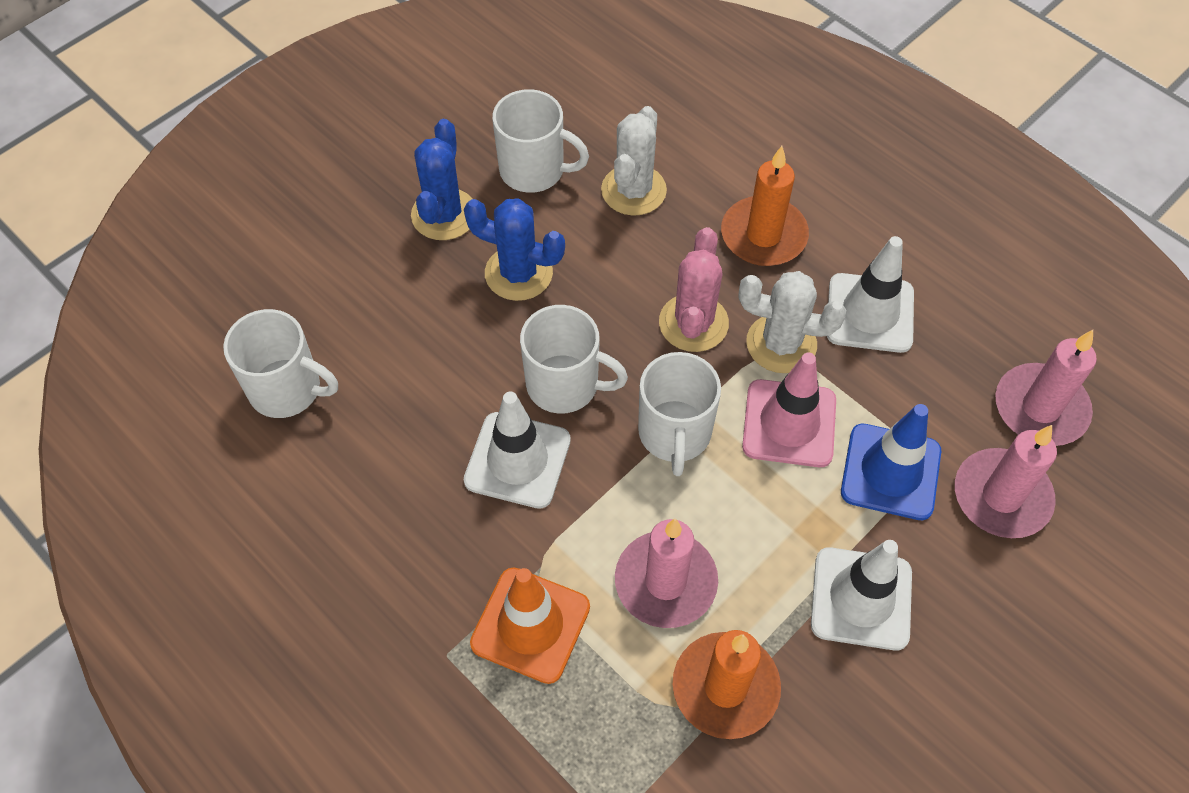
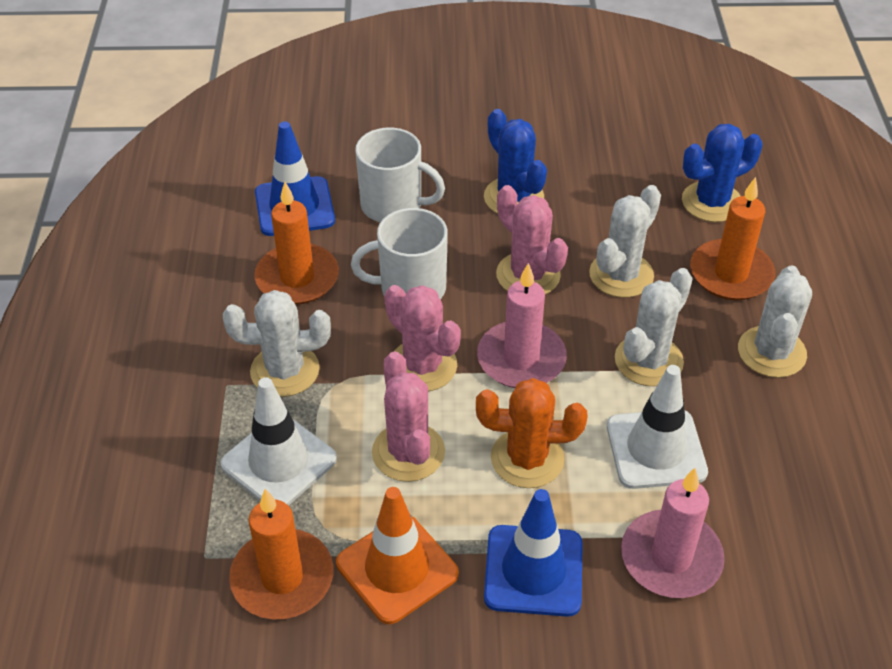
blue traffic cone: 1 -> 2
orange cactus: 0 -> 1
orange candle: 2 -> 3
pink cactus: 1 -> 3
pink candle: 3 -> 2
pink traffic cone: 1 -> 0
white cactus: 2 -> 4
white mug: 4 -> 2
white traffic cone: 3 -> 2

